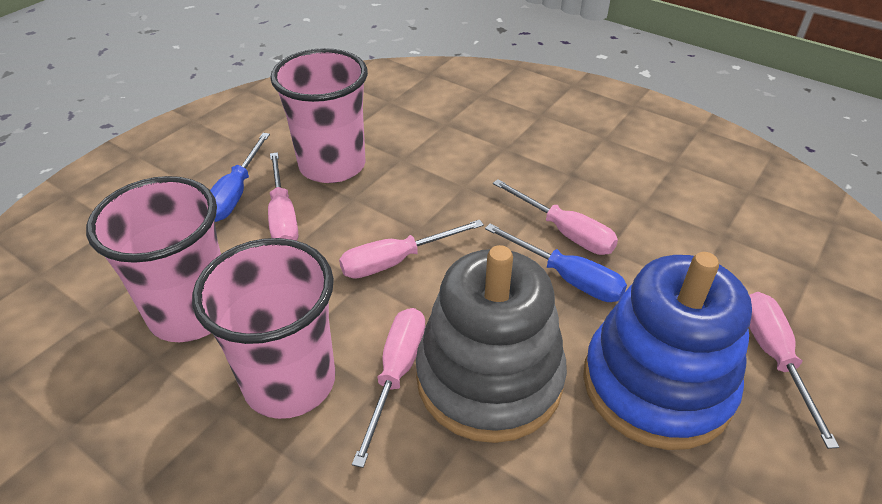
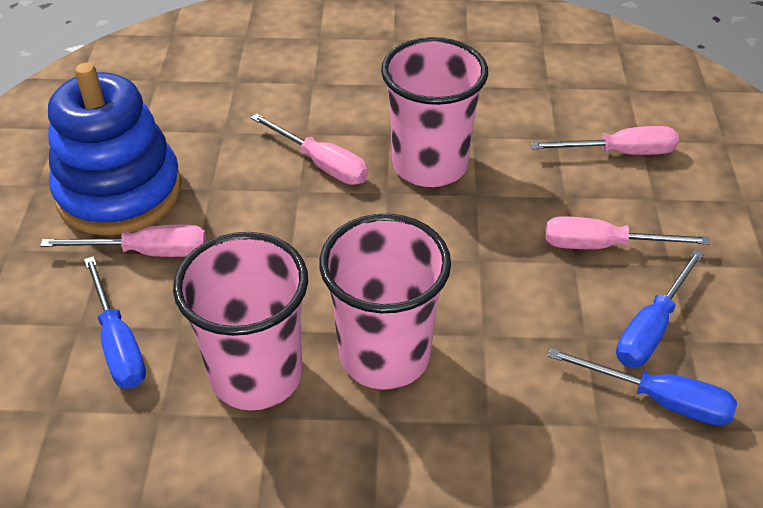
blue screwdriver: 2 -> 3
grey stacking toy: 1 -> 0
pink screwdriver: 5 -> 4

